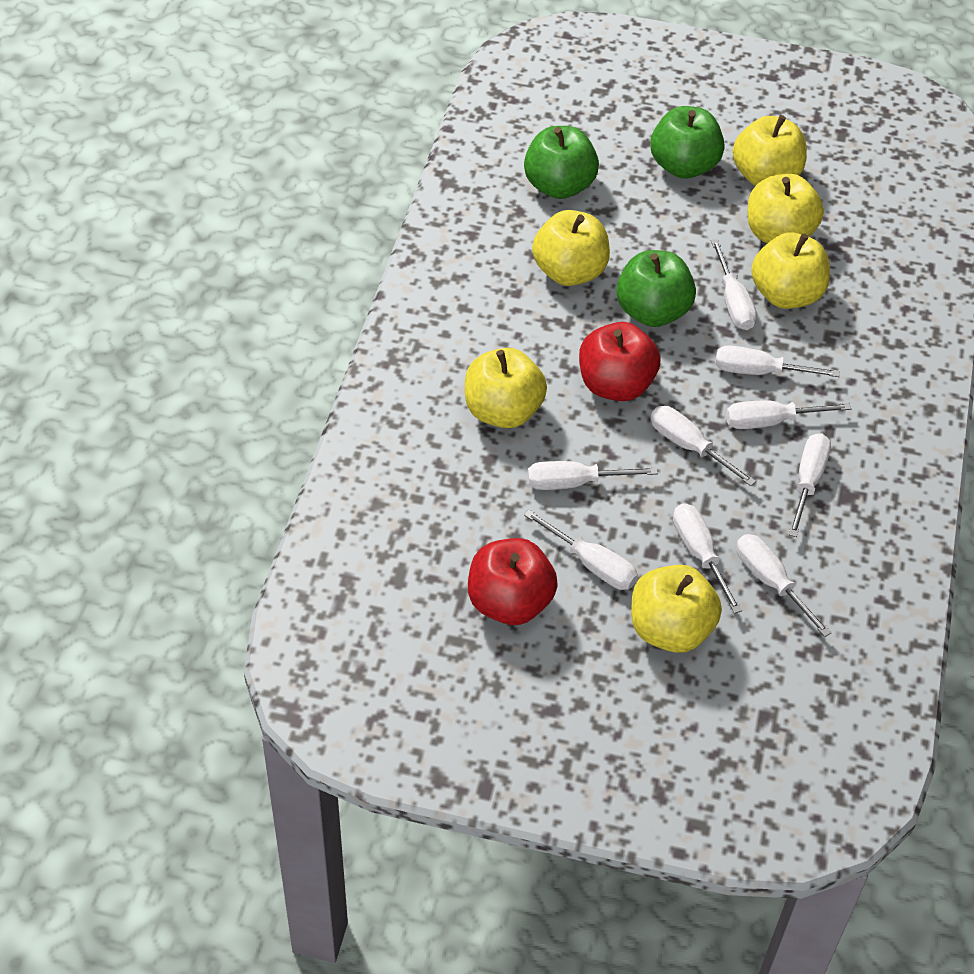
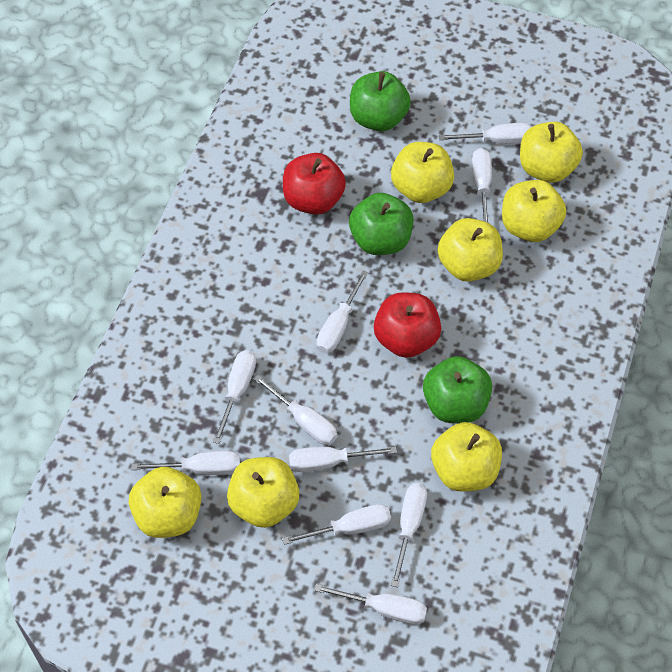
white screwdriver: 9 -> 10
yellow apple: 6 -> 7

